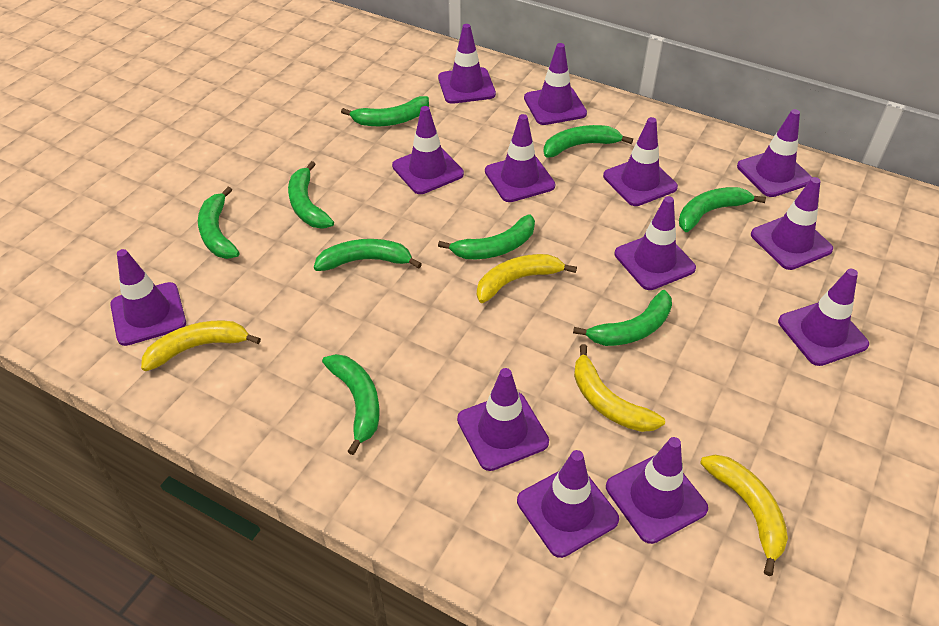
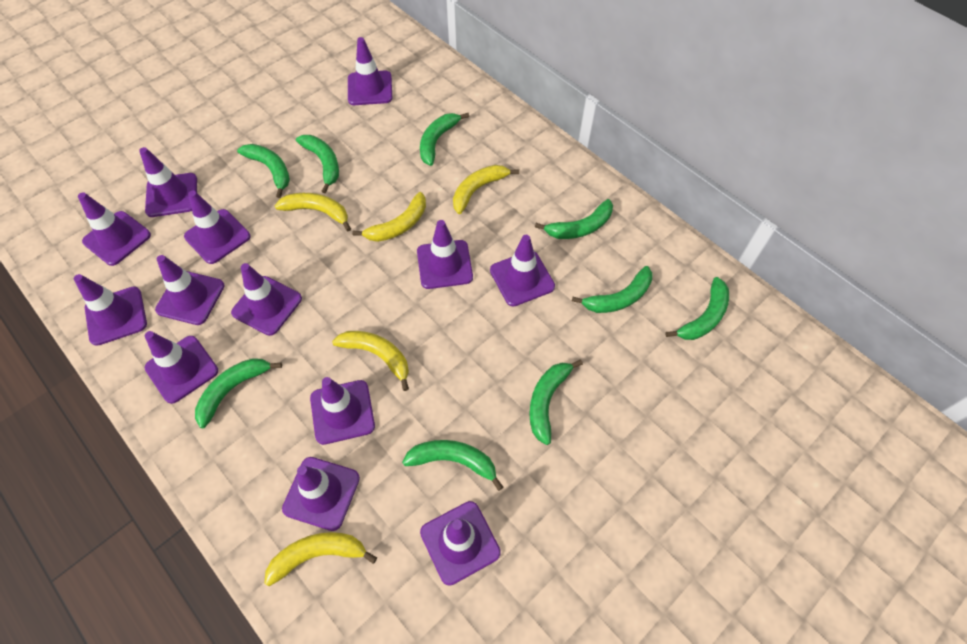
yellow banana: 4 -> 5

